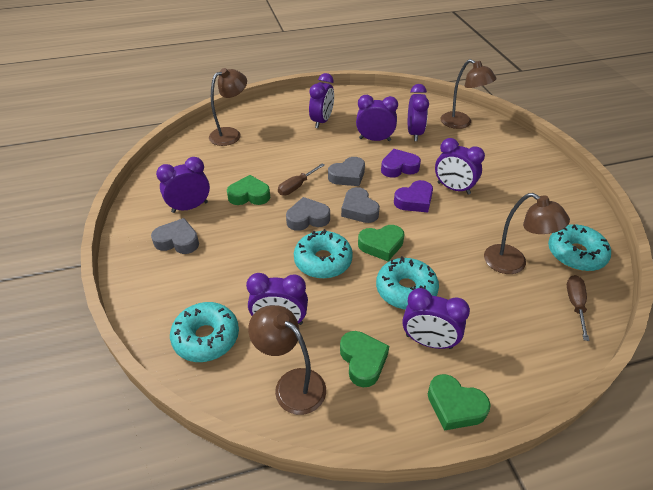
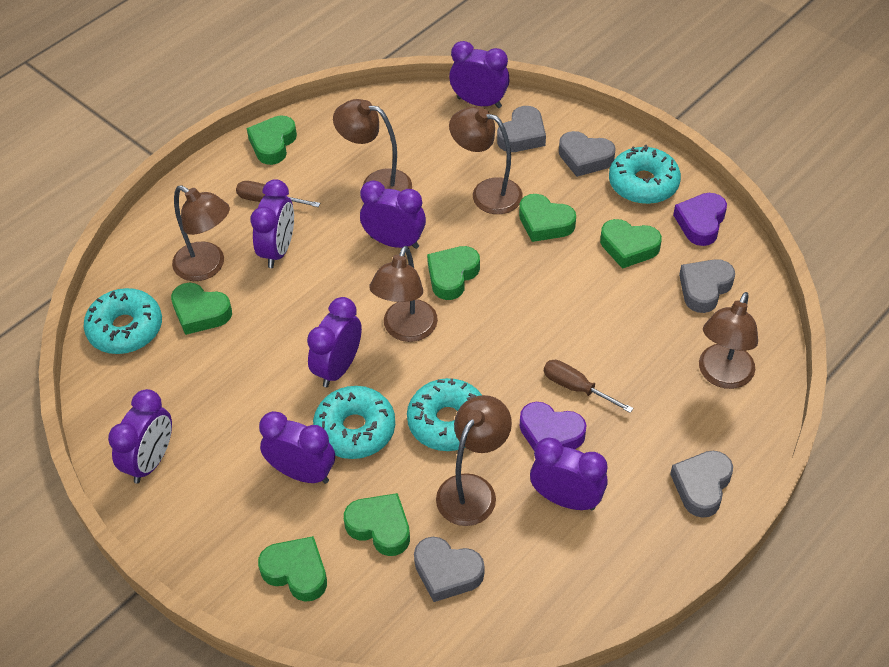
brown lamp: 4 -> 6
green heart: 4 -> 7
grey heart: 4 -> 5

